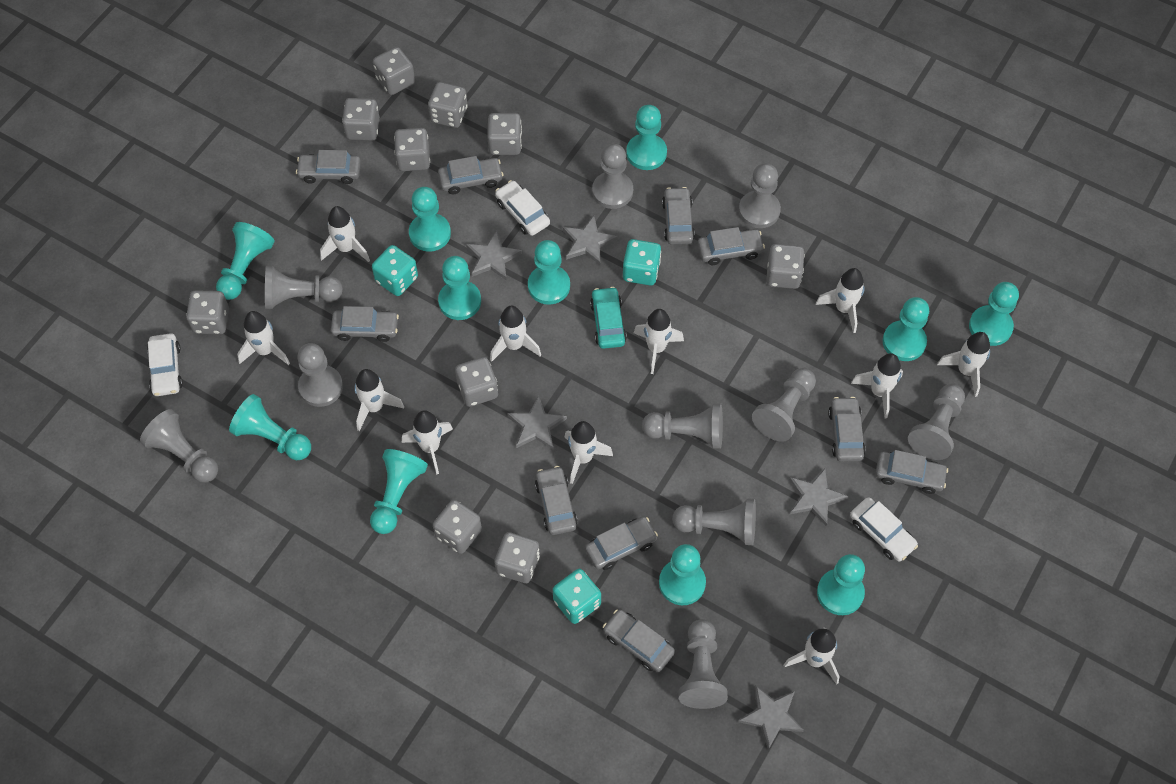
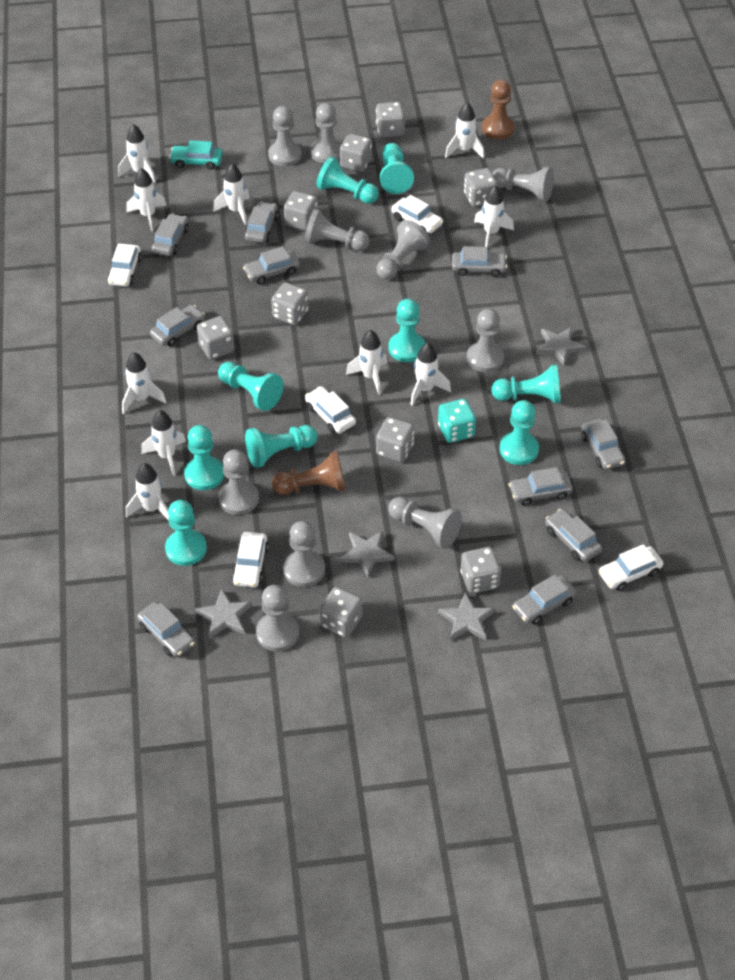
brown pawn: 0 -> 2
grey dice: 10 -> 9
grey star: 5 -> 4
turquoise dice: 3 -> 1
turquoise pawn: 11 -> 9
white car: 3 -> 5
white rocket: 11 -> 10

